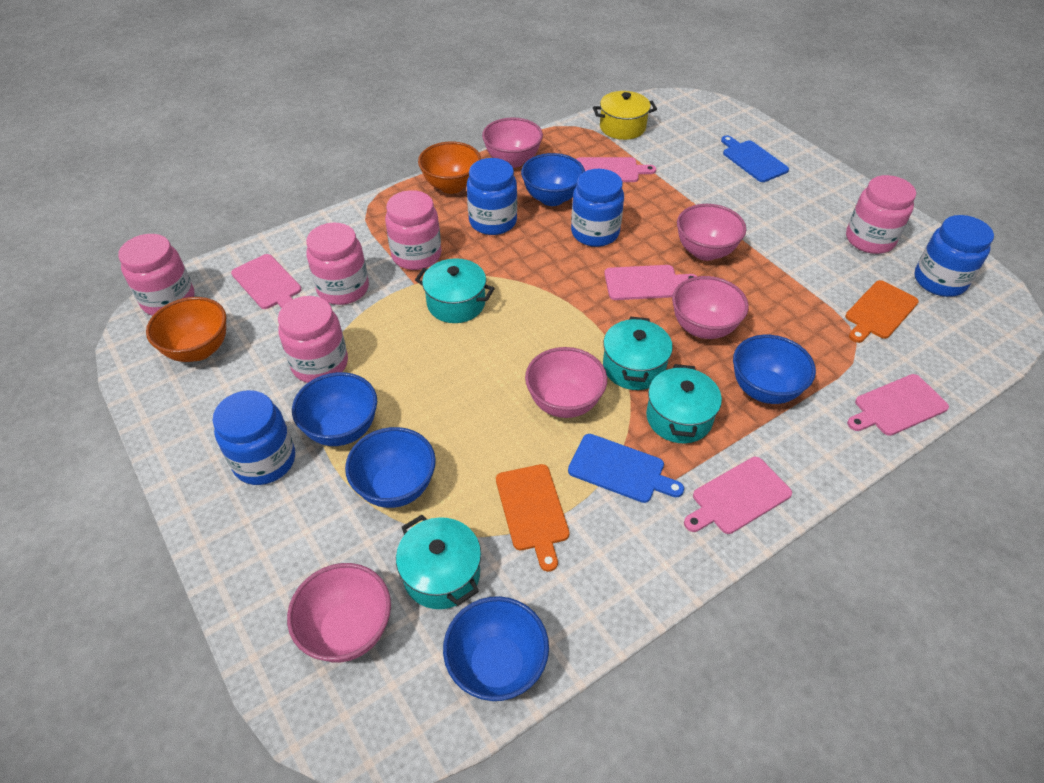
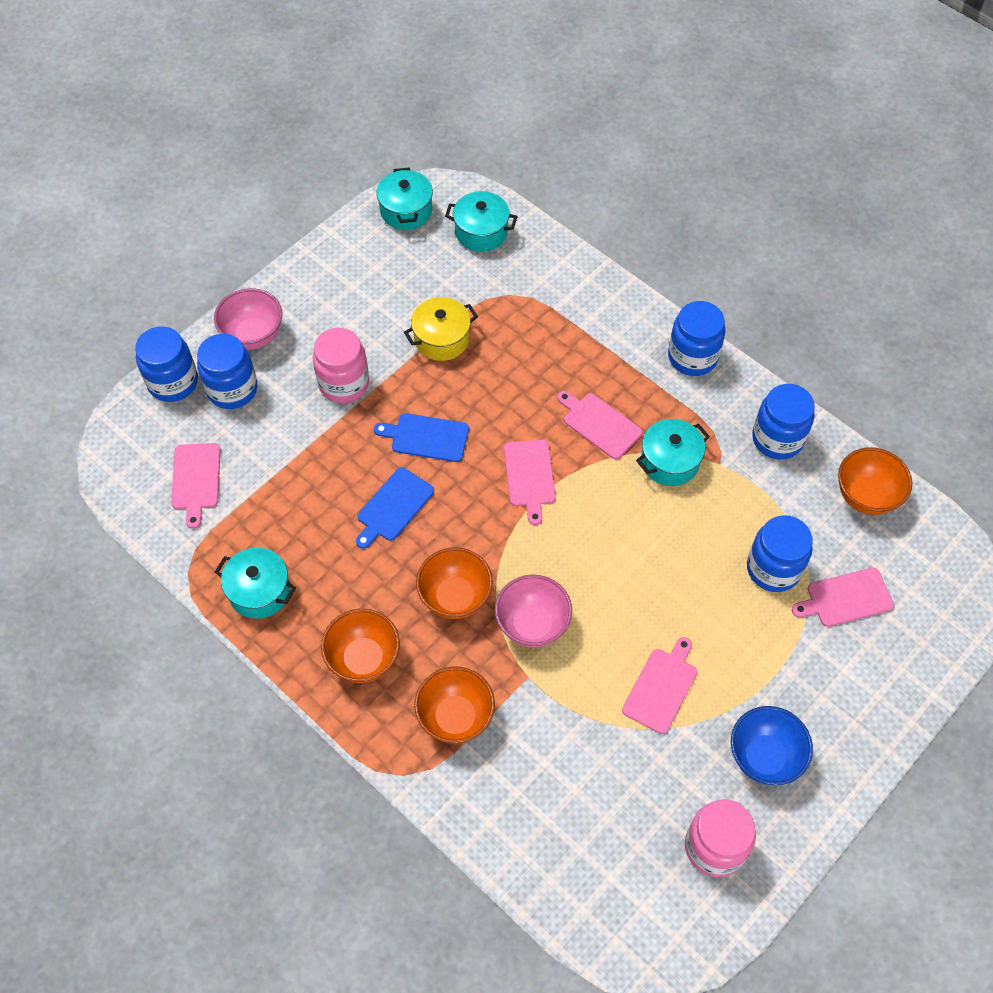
blue bowl: 5 -> 1
blue jar: 4 -> 5
orange bowl: 2 -> 4
orange cutting board: 2 -> 0
pink bowl: 5 -> 2
pink jar: 5 -> 2

